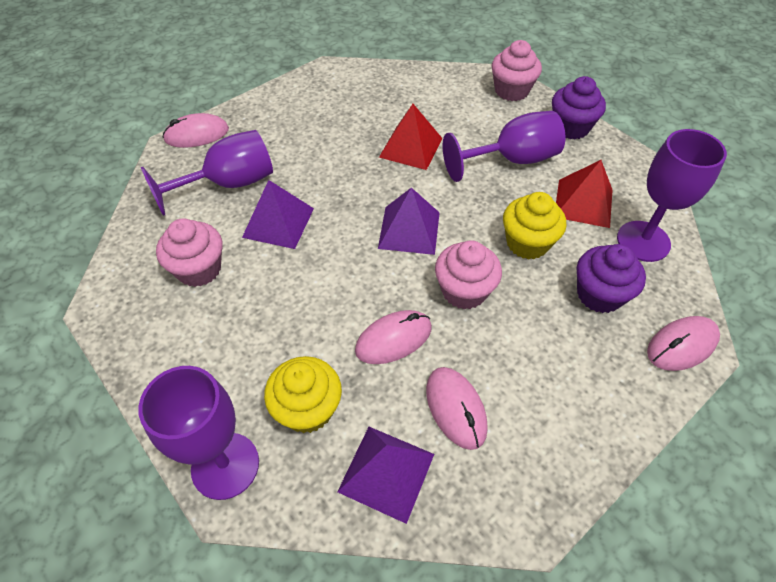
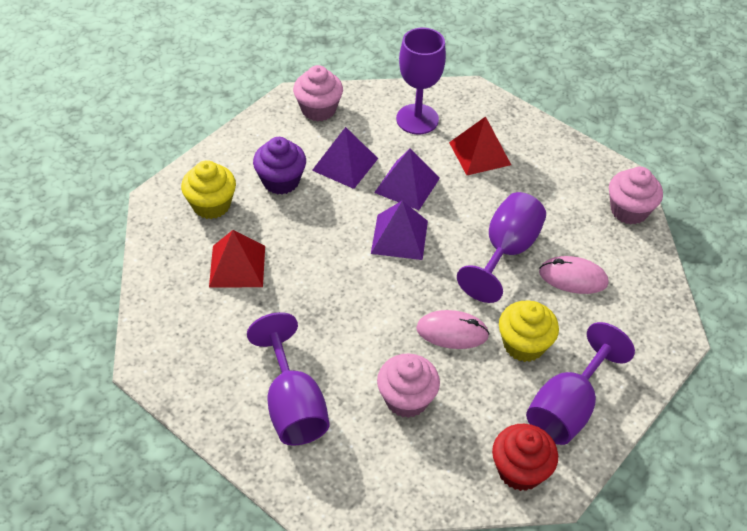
pink mouse: 4 -> 2
purple cupcake: 2 -> 1
red cupcake: 0 -> 1

